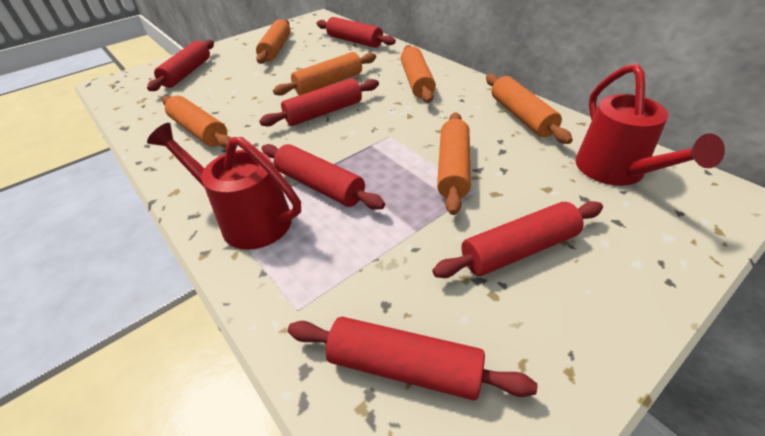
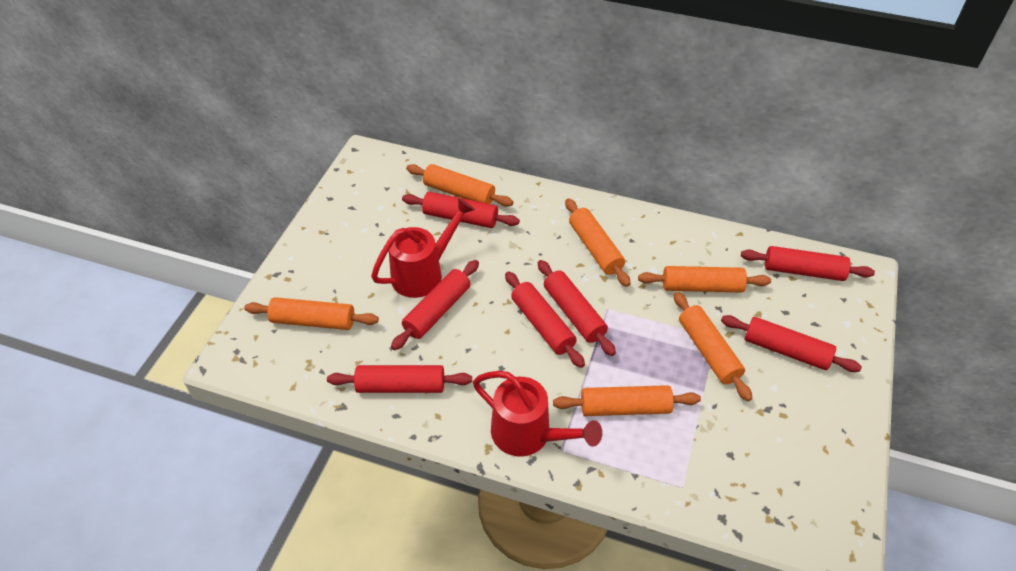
red rolling pin: 6 -> 7

